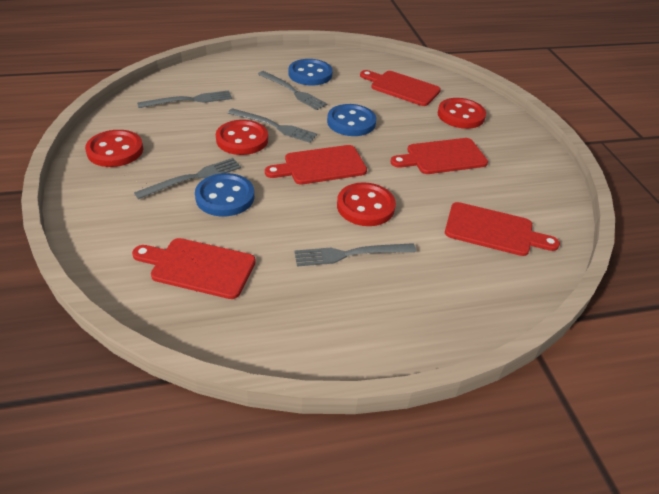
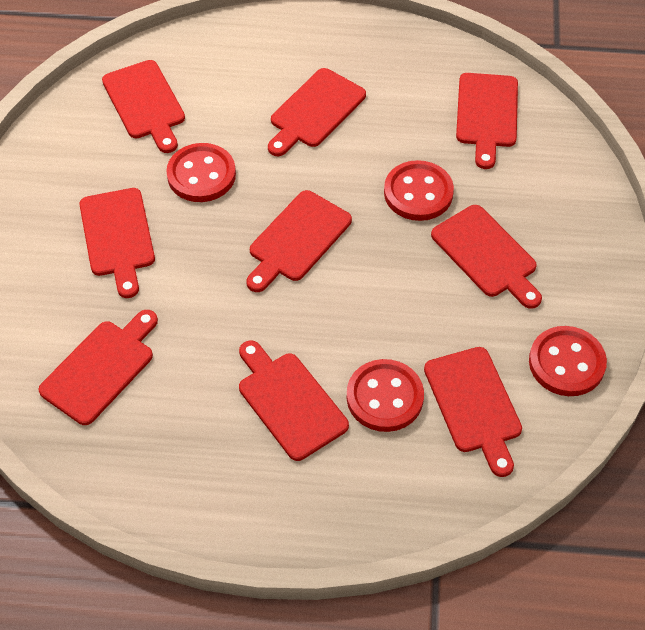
blue button: 3 -> 0
grey fork: 5 -> 0
red cutting board: 5 -> 9

